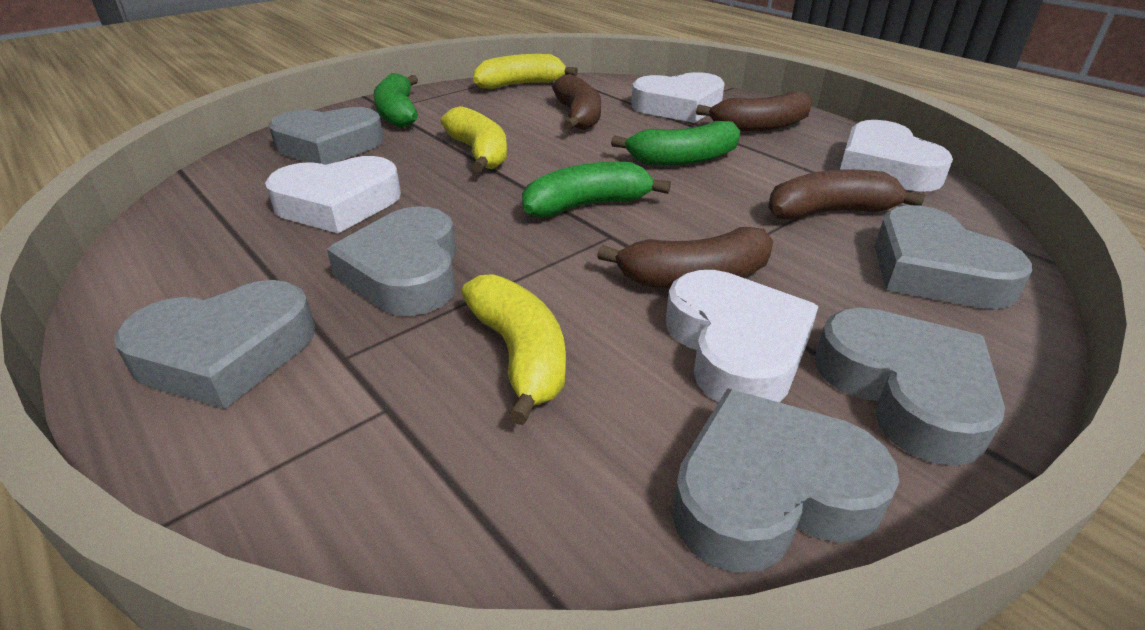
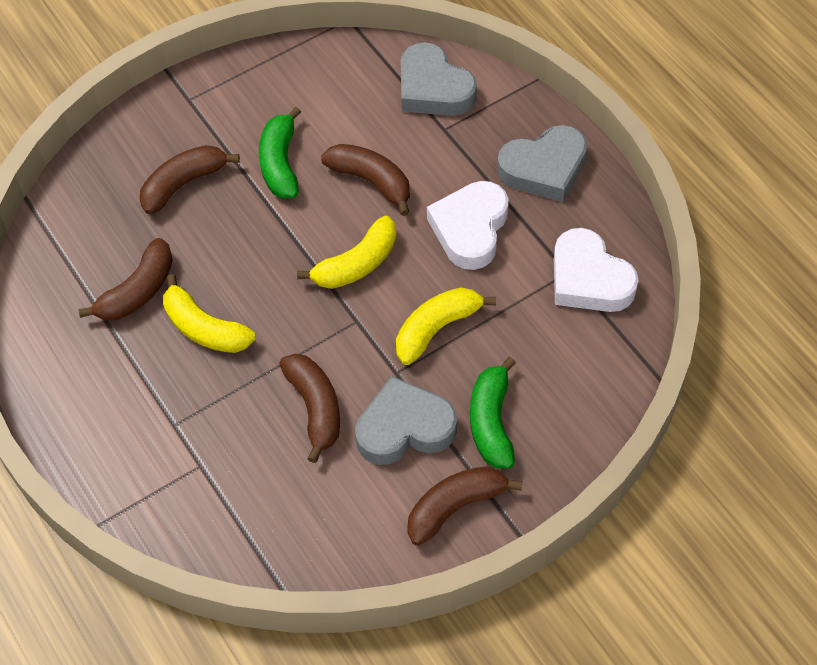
brown banana: 4 -> 5
green banana: 3 -> 2
grey heart: 6 -> 3
white heart: 4 -> 2

